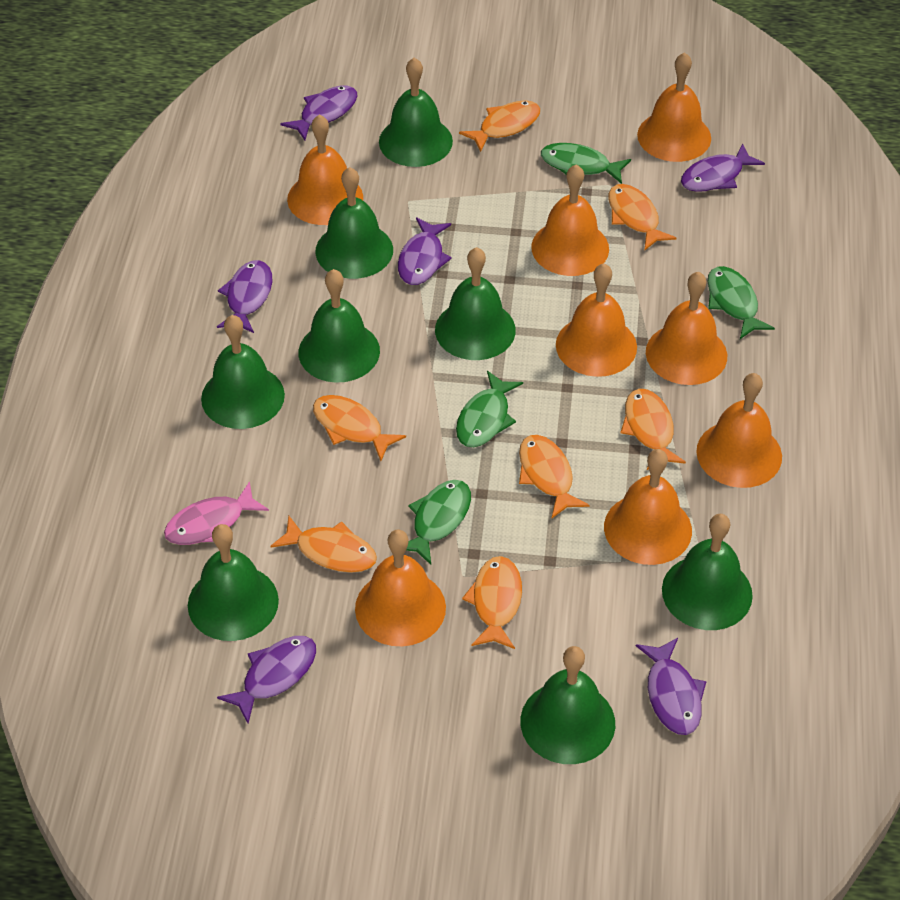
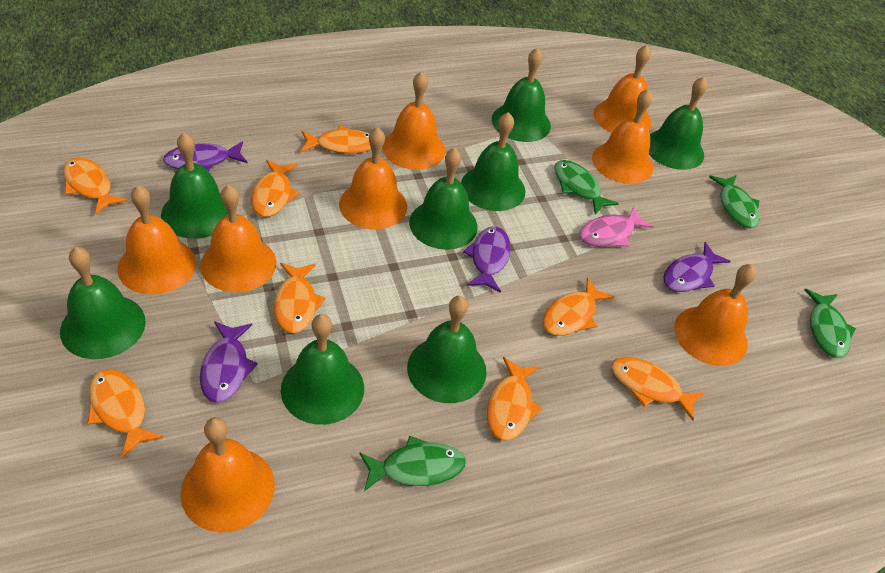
orange fish: 7 -> 8
purple fish: 6 -> 4

